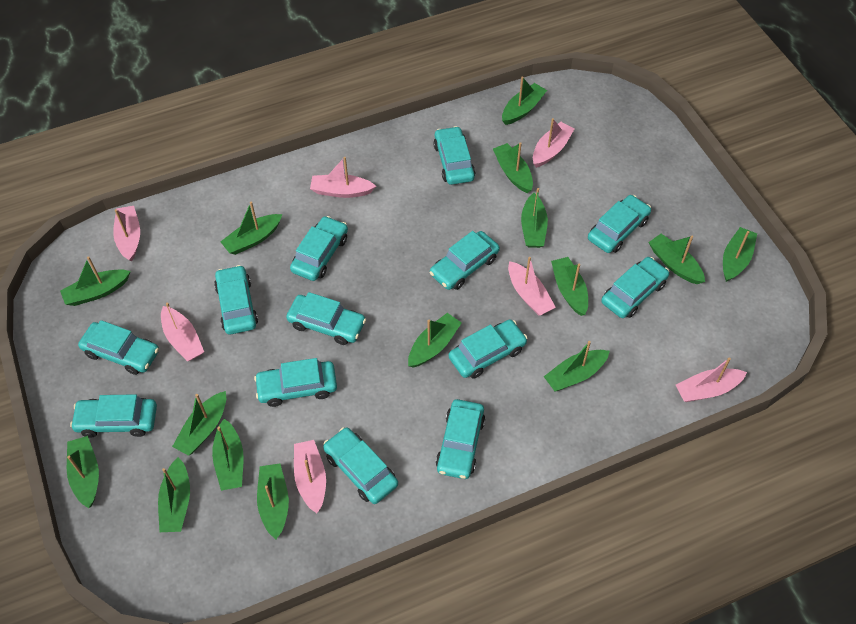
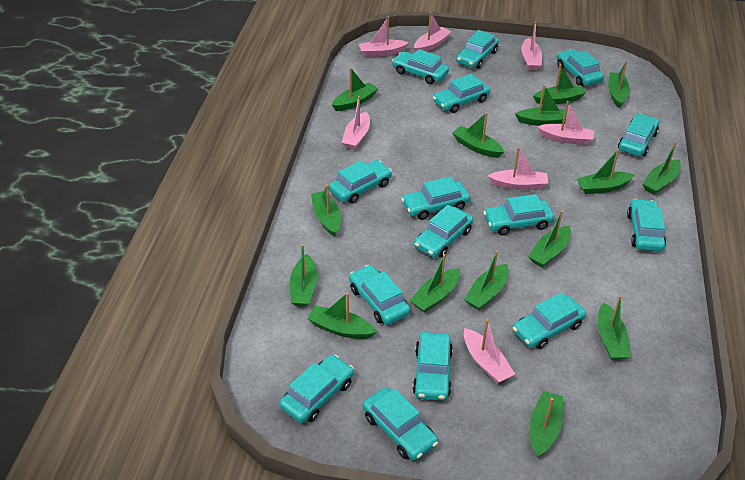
turquoise car: 13 -> 15

